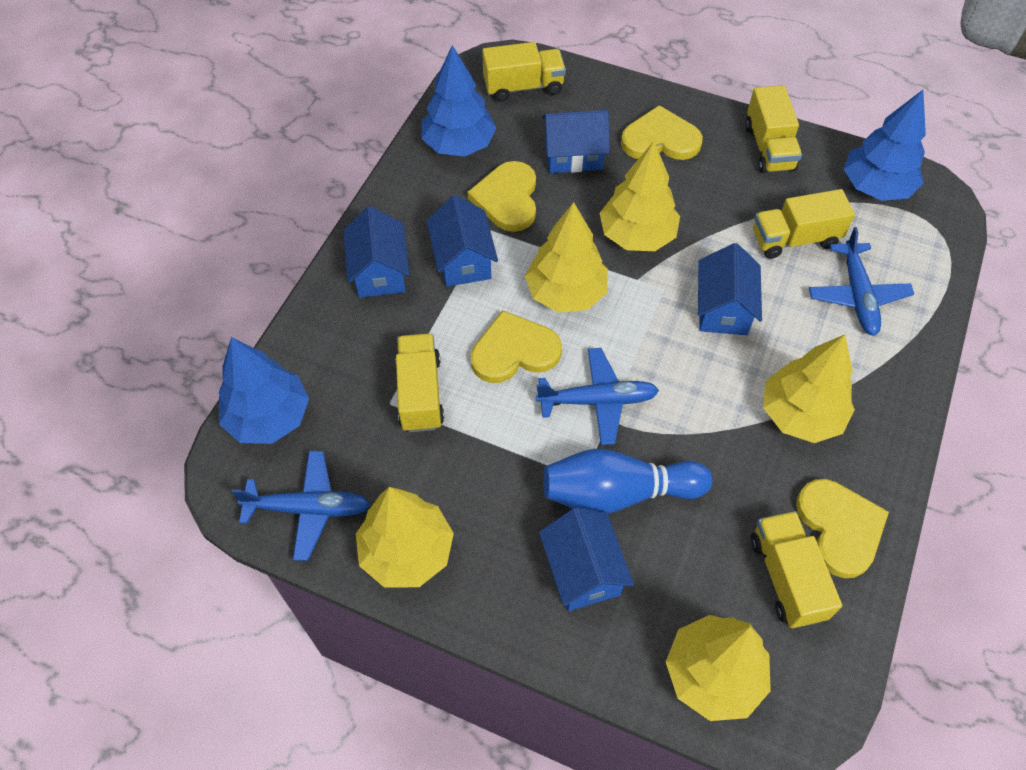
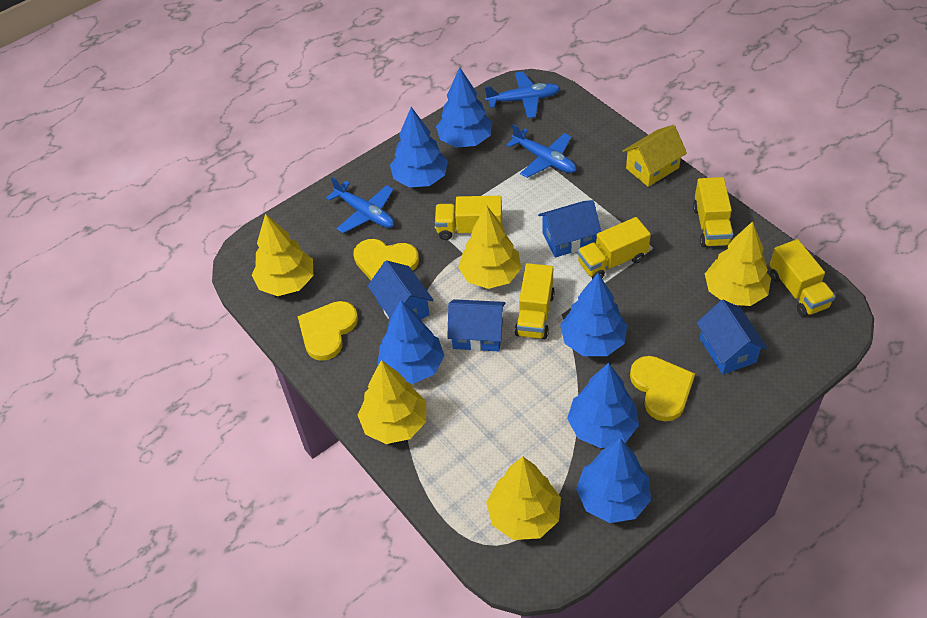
blue bowling pin: 1 -> 0
blue house: 5 -> 4
blue tree: 3 -> 6
yellow heart: 4 -> 3
yellow house: 0 -> 1

